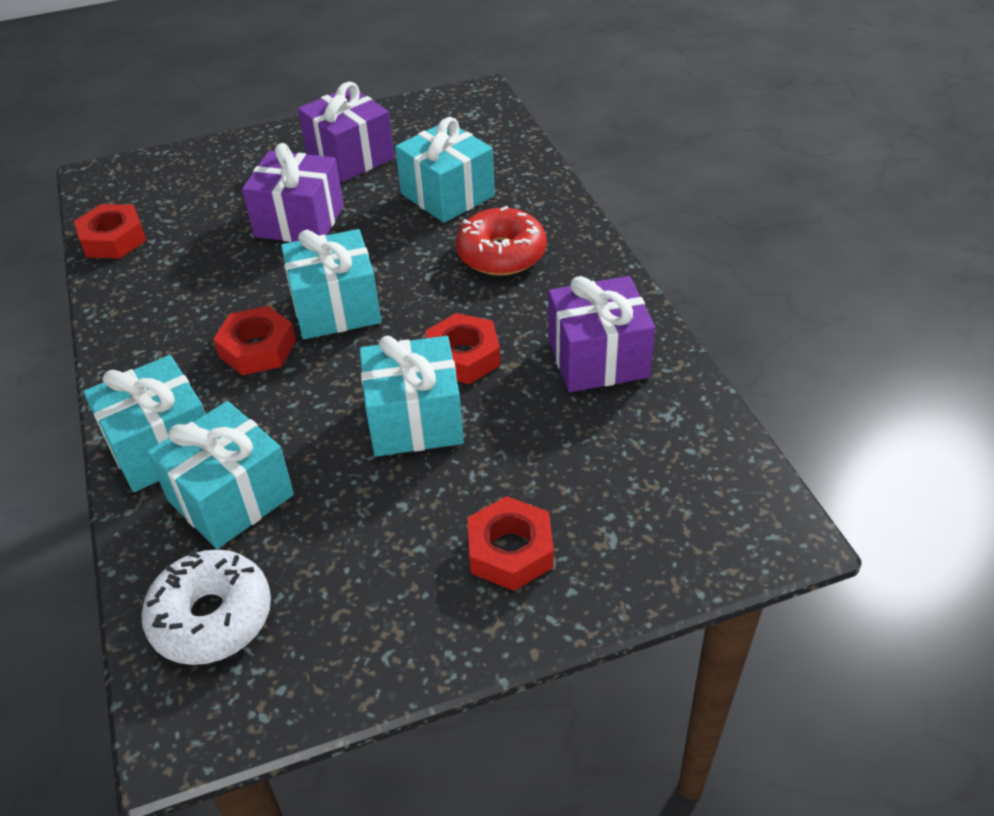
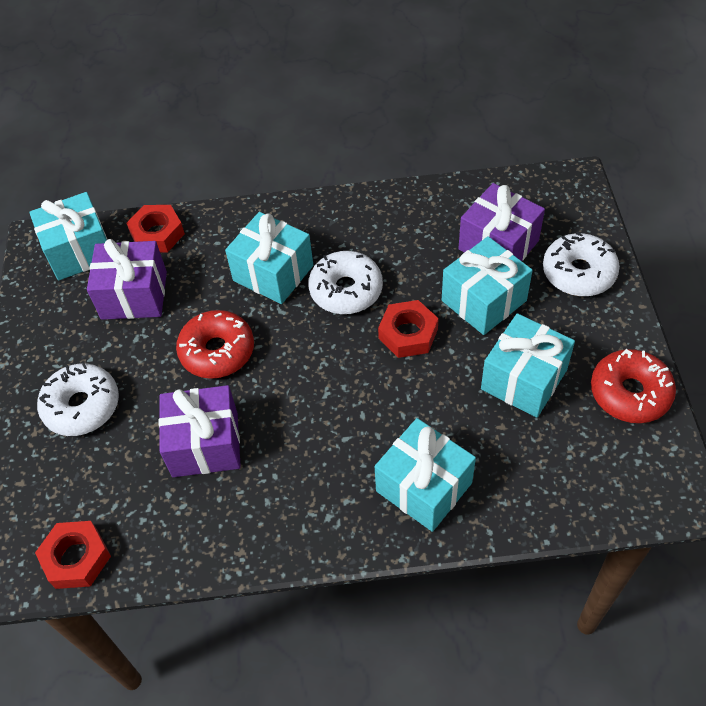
red donut: 1 -> 2
red nut: 4 -> 3
white donut: 1 -> 3

